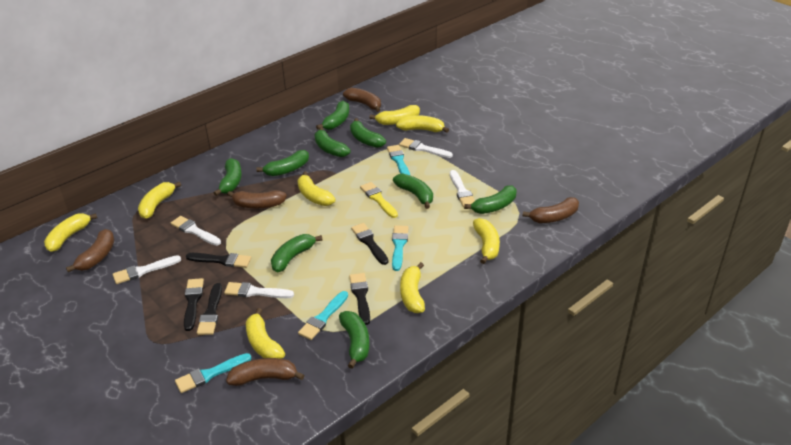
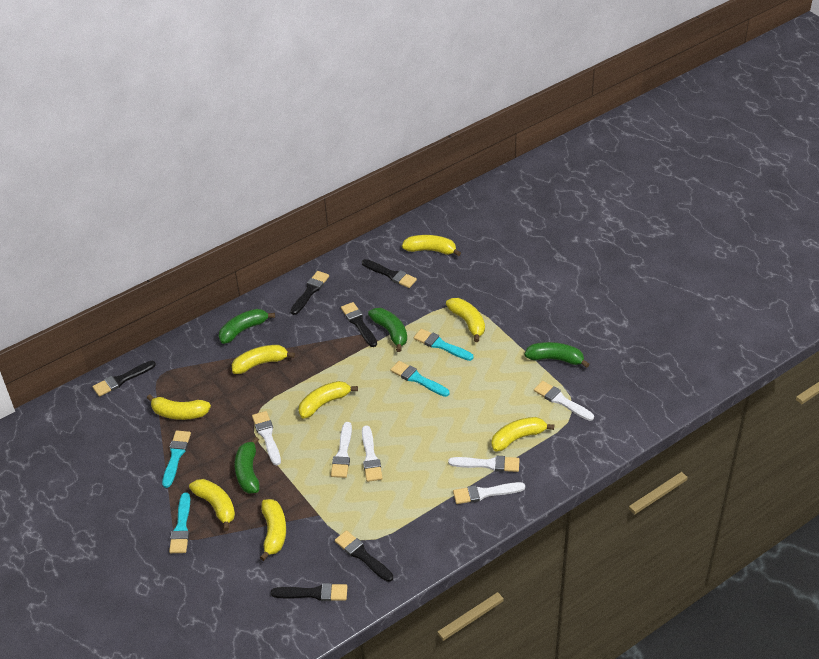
black brush: 5 -> 6
brown banana: 5 -> 0
green banana: 9 -> 4
white brush: 5 -> 6
yellow brush: 1 -> 0

